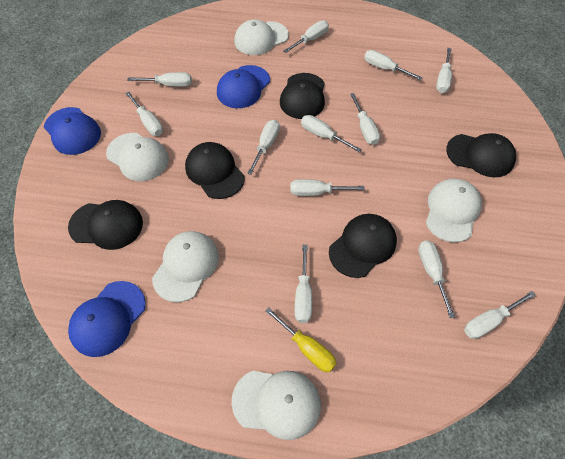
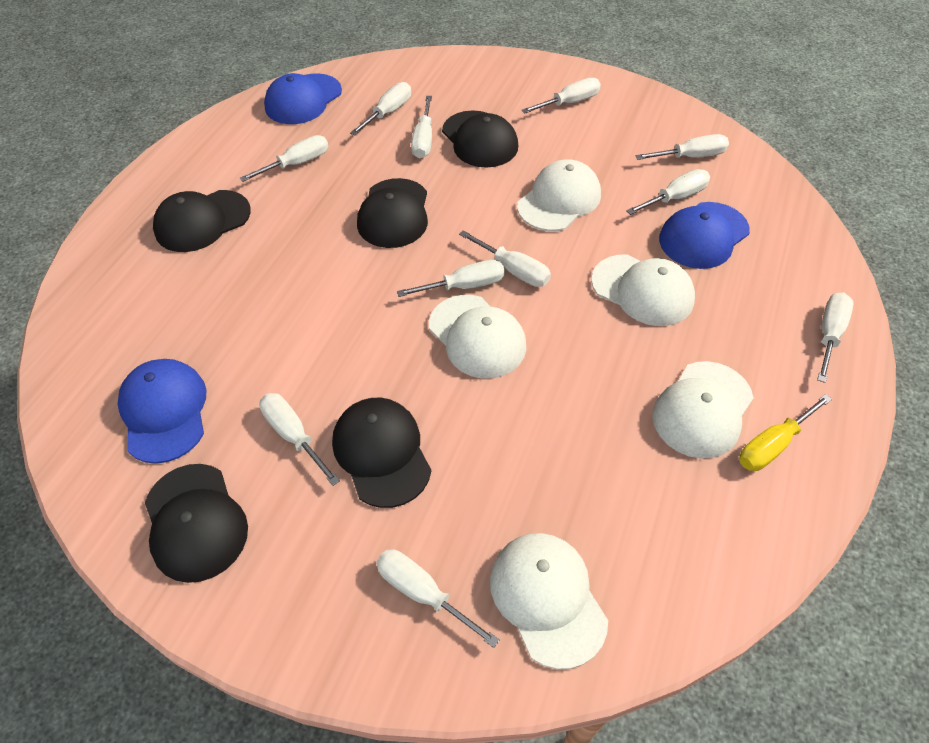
white screwdriver: 12 -> 11

